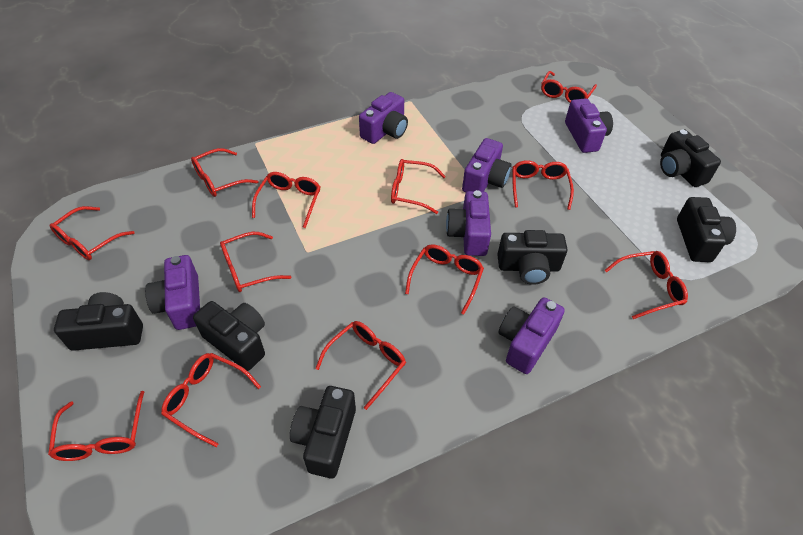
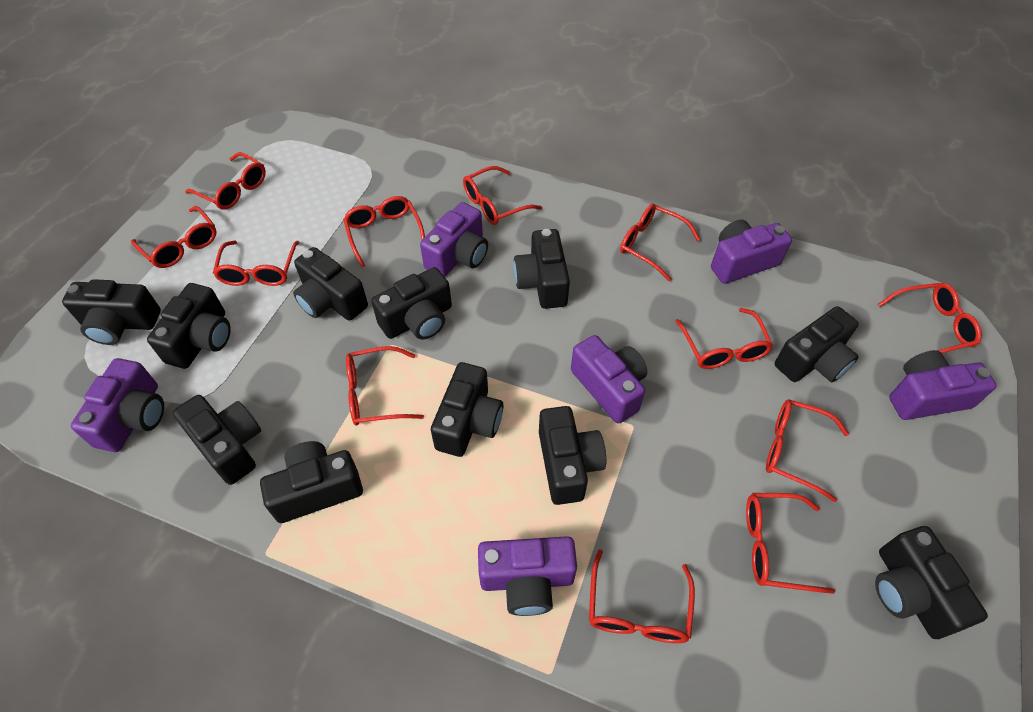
black camera: 6 -> 11

